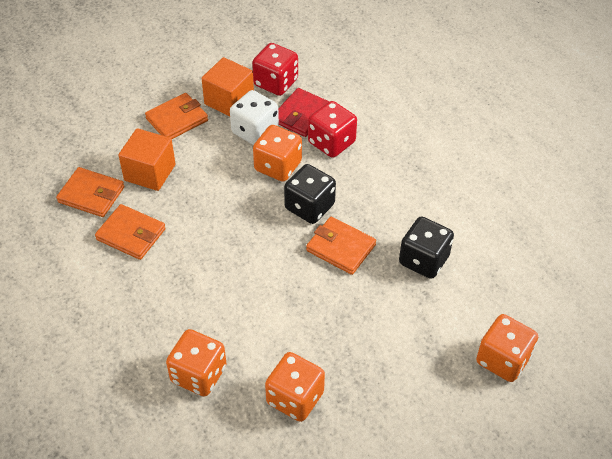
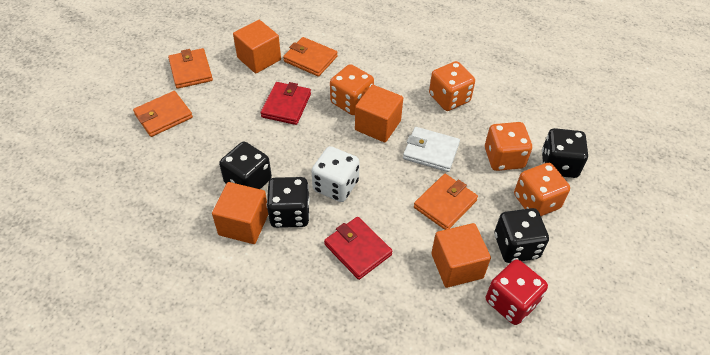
black dice: 2 -> 4
orange cube: 2 -> 4
red dice: 2 -> 1
red wallet: 1 -> 2
white wallet: 0 -> 1

